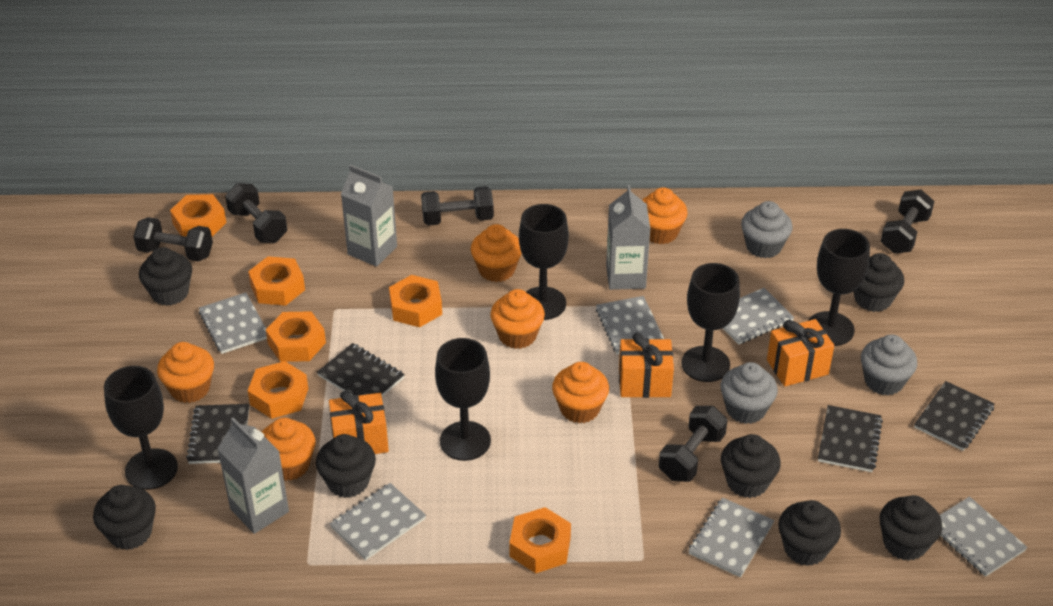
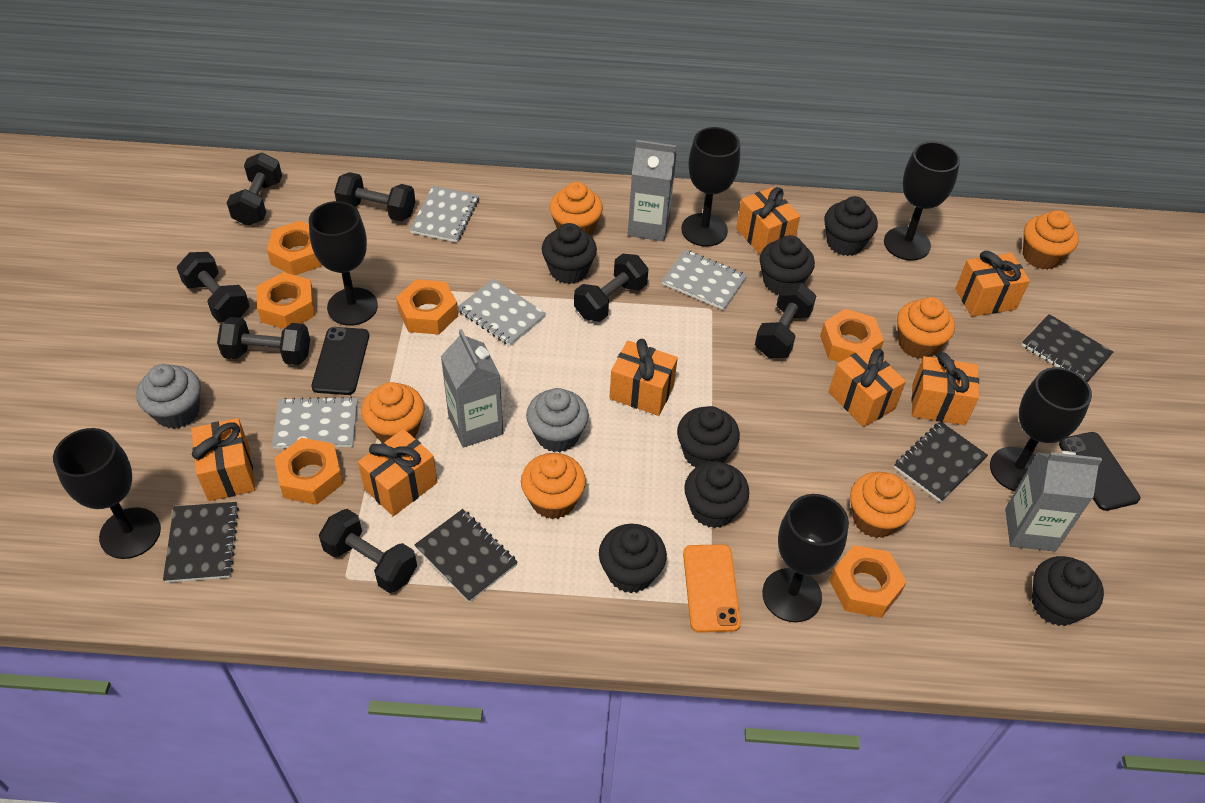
black dumbbell: 5 -> 7
black goblet: 5 -> 6
black phone: 0 -> 2
grey cupcake: 3 -> 2
grey notebook: 6 -> 4
orange gift: 3 -> 7
orange phone: 0 -> 1

